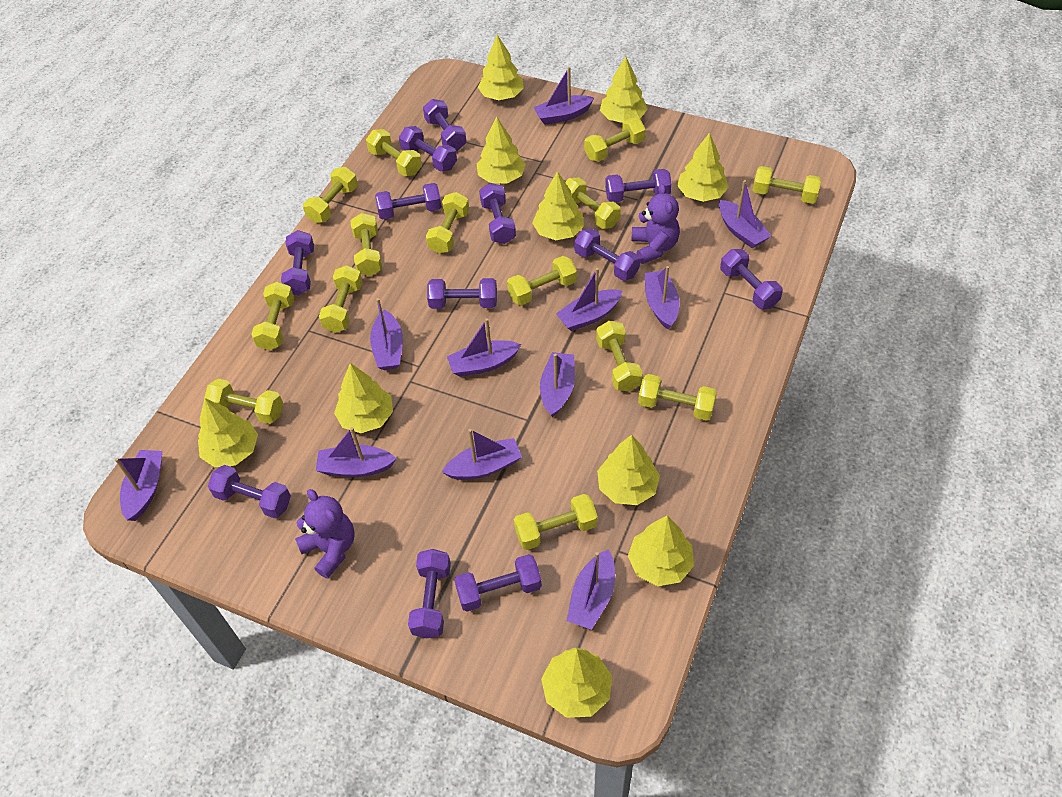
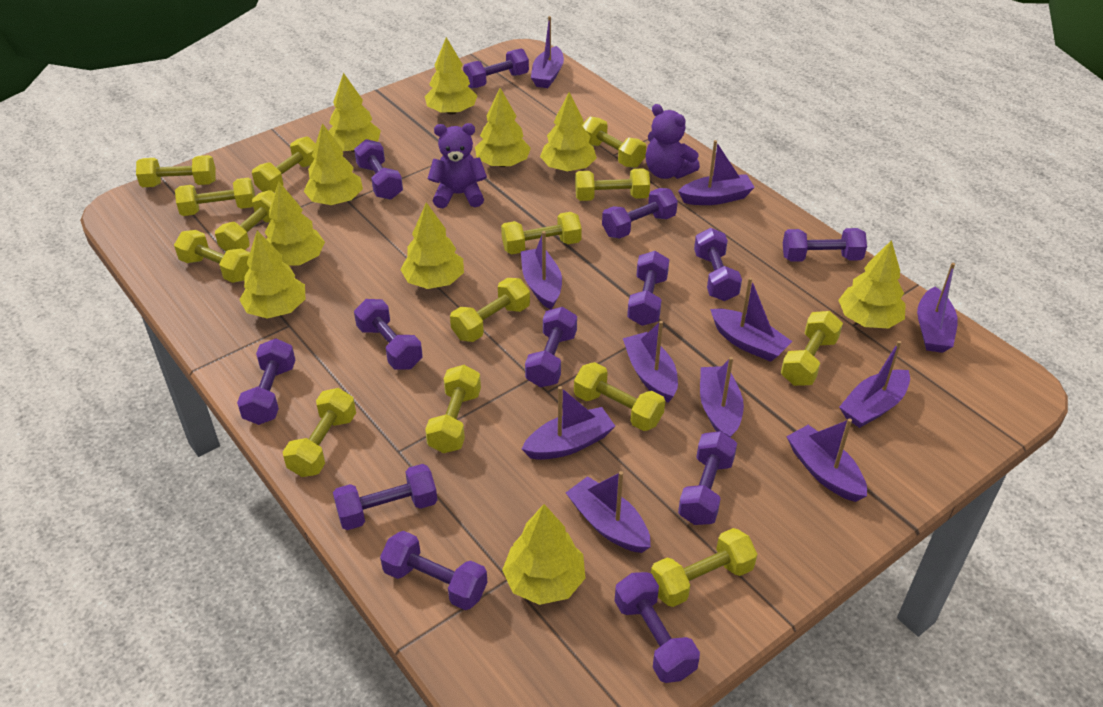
purple dumbbell: 12 -> 13

